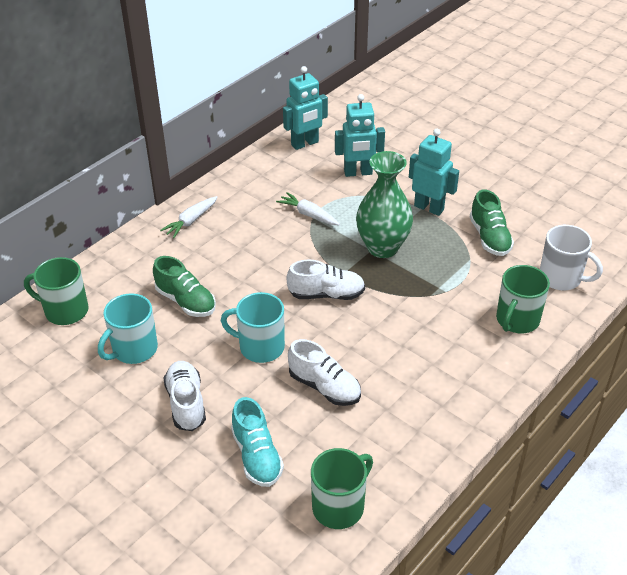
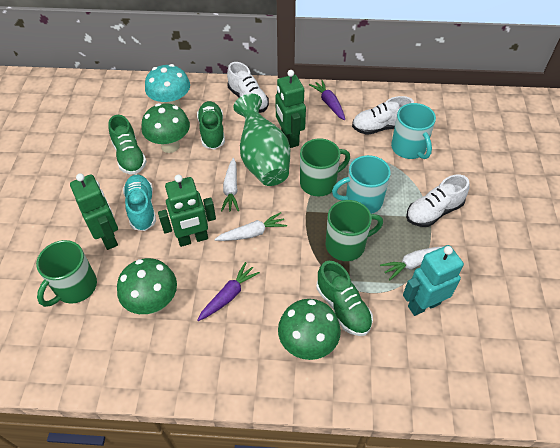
green mushroom: 0 -> 3
green robot: 0 -> 3
green shoe: 2 -> 3
purple carrot: 0 -> 2
turquoise mushroom: 0 -> 1
turquoise robot: 3 -> 1
white carrot: 2 -> 3
white mug: 1 -> 0

